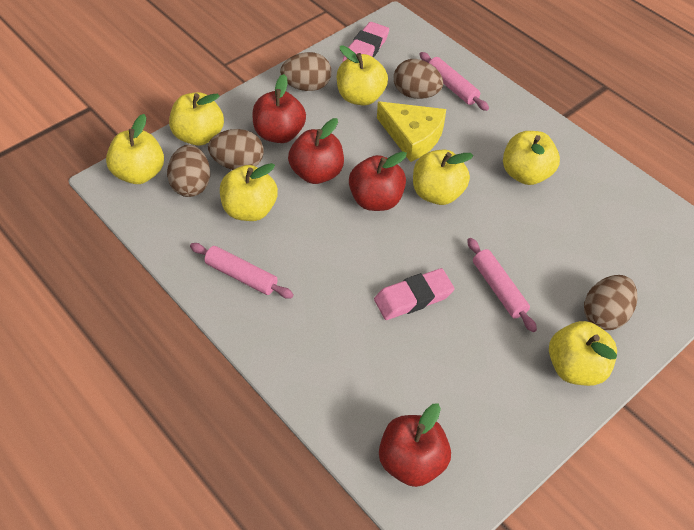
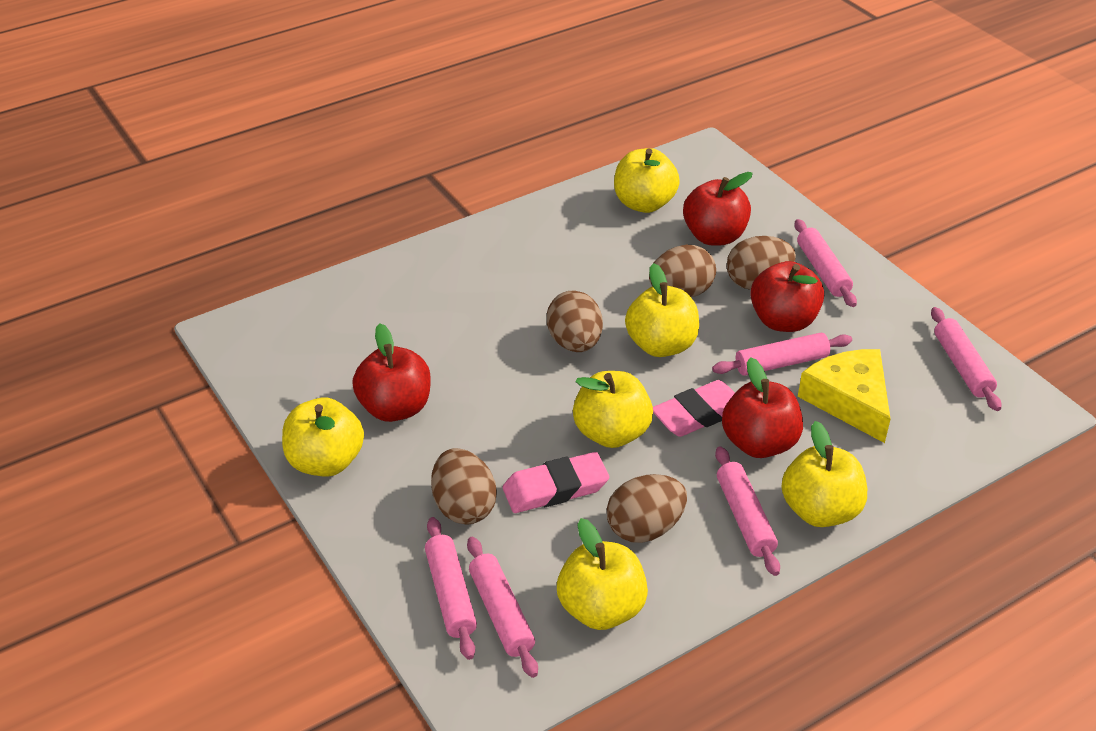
pink rolling pin: 3 -> 6
yellow apple: 7 -> 6

